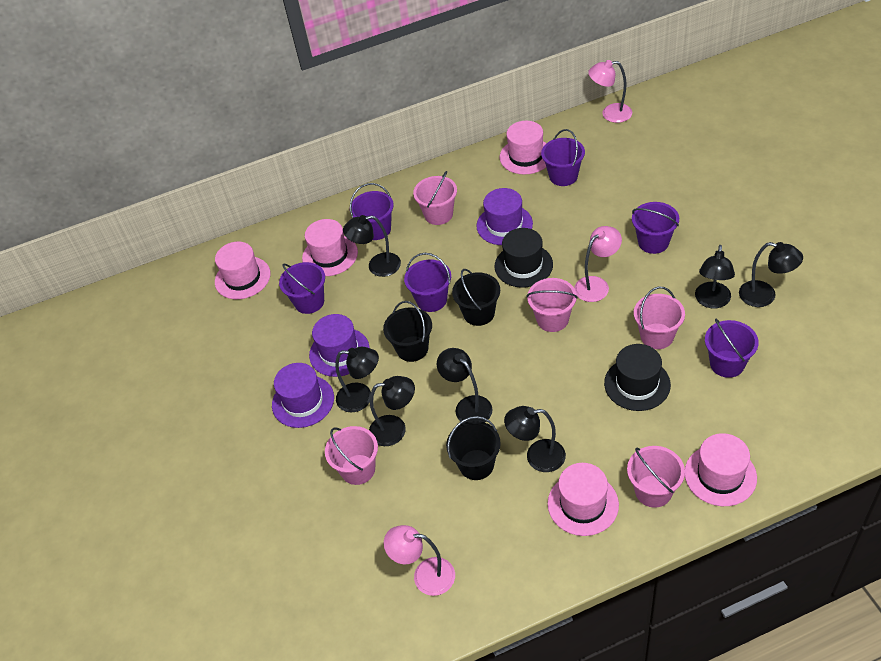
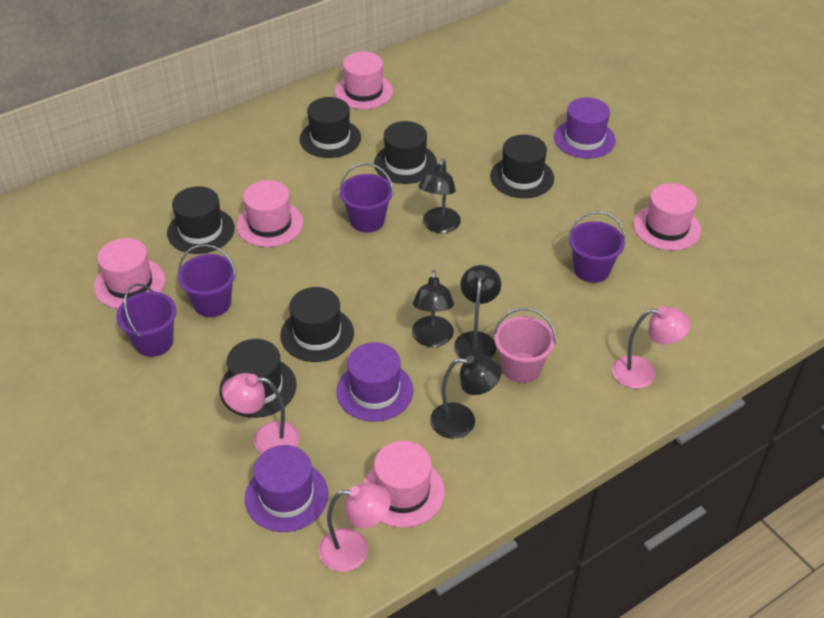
black bucket: 3 -> 0
black hat: 2 -> 6
black lamp: 7 -> 4
pink bucket: 5 -> 1
purple bucket: 6 -> 4

